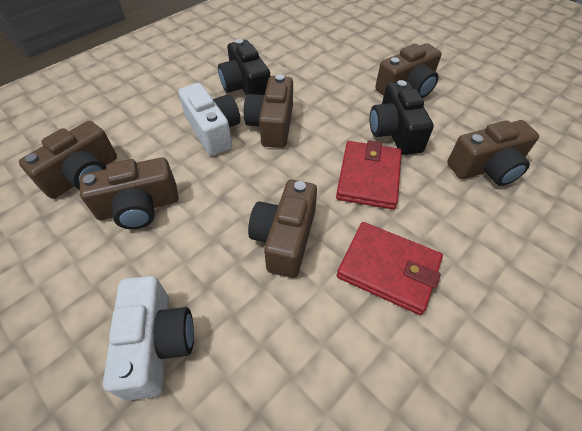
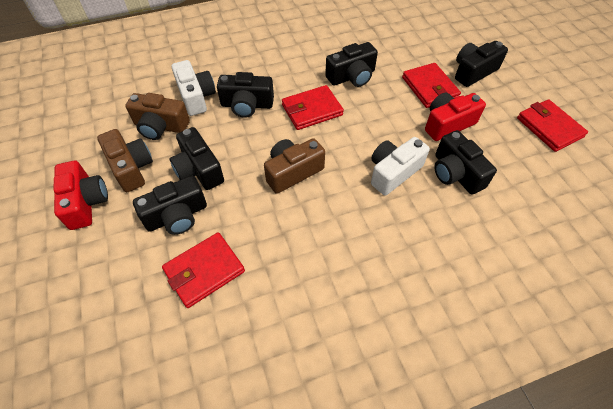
black camera: 2 -> 6
brown camera: 6 -> 3
red camera: 0 -> 2
red wallet: 2 -> 4

